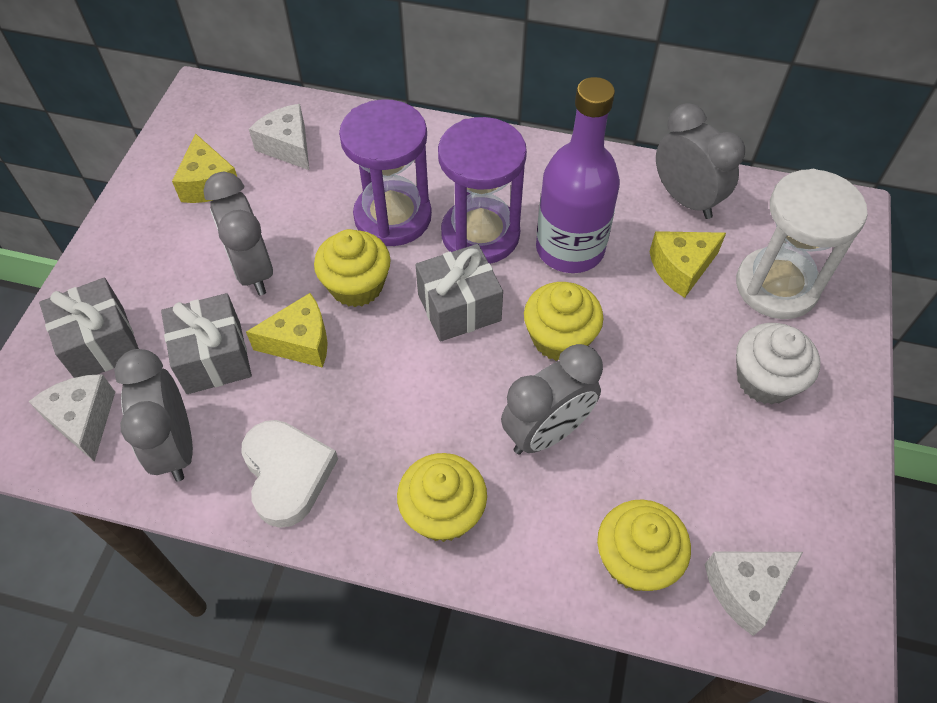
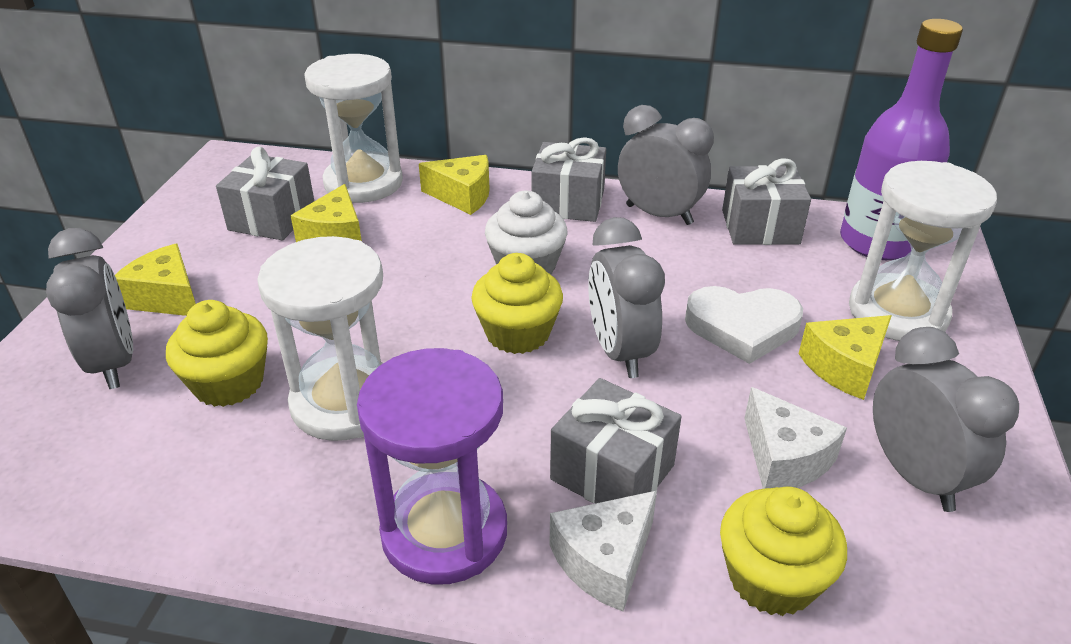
grey gift: 3 -> 4
purple hourglass: 2 -> 1
white cheese: 3 -> 2
white hourglass: 1 -> 3
yellow cheese: 3 -> 4
yellow cupcake: 4 -> 3

